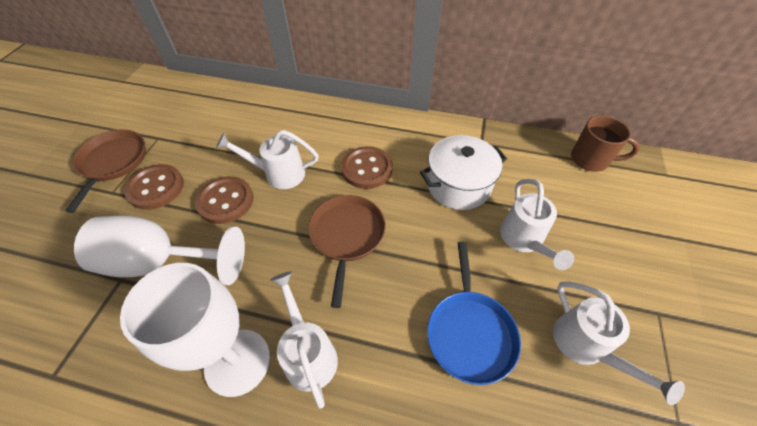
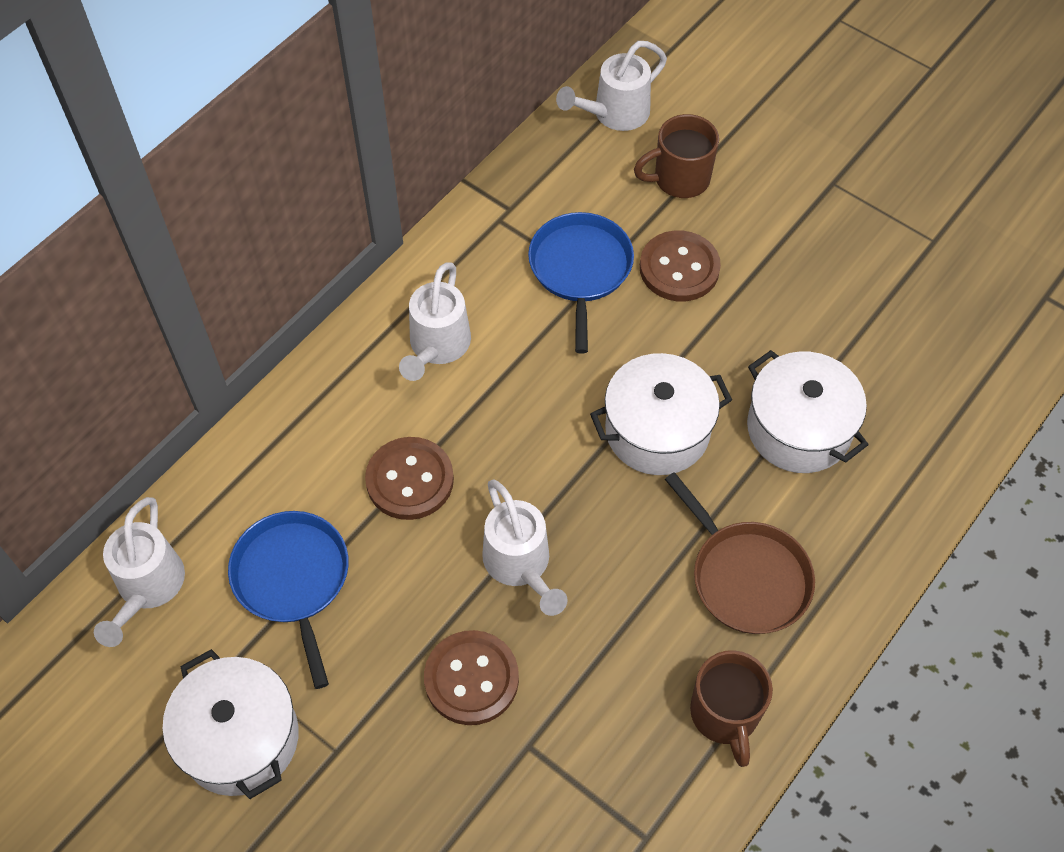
blue pan: 1 -> 2
brown mug: 1 -> 2
brown pan: 2 -> 1
white goblet: 2 -> 0
white pot: 1 -> 3

